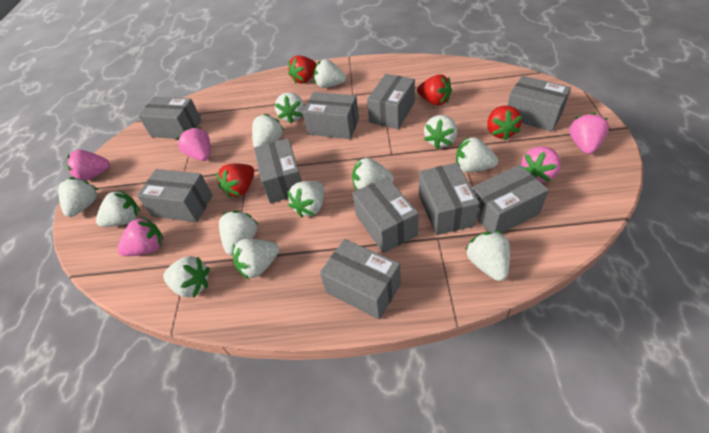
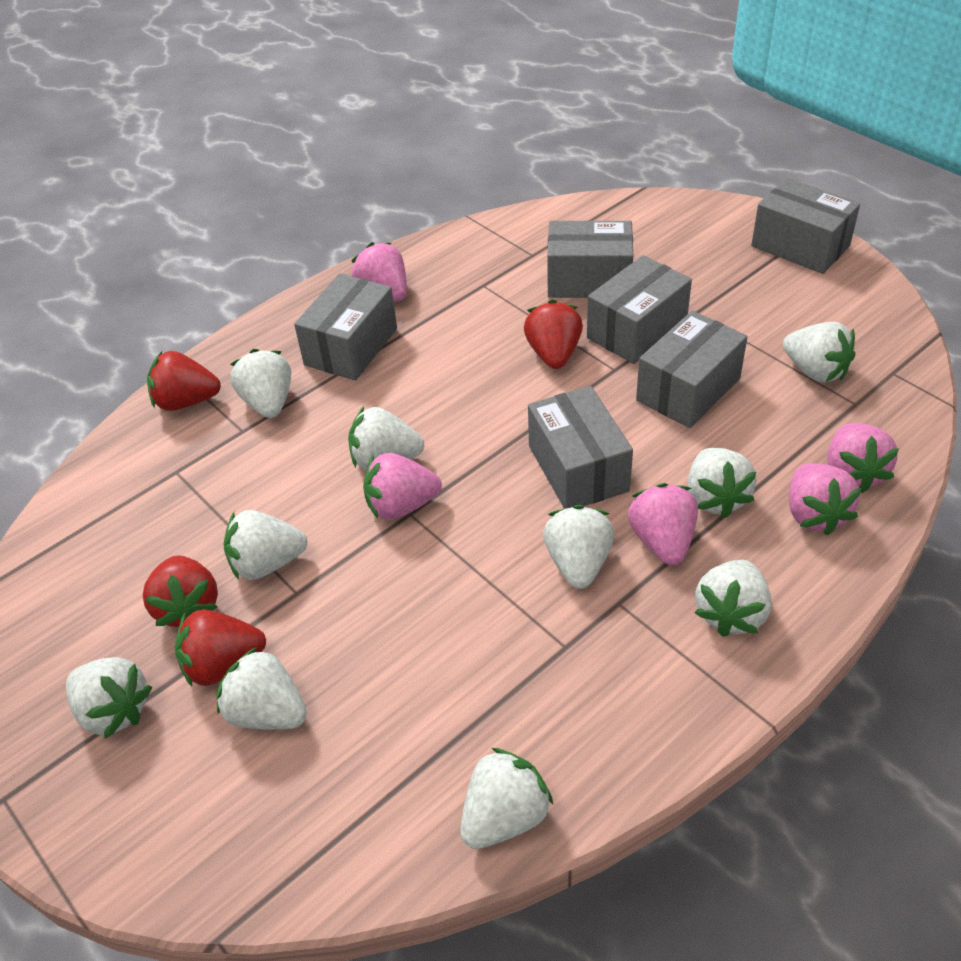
grey box: 10 -> 6
white strawberry: 13 -> 10

